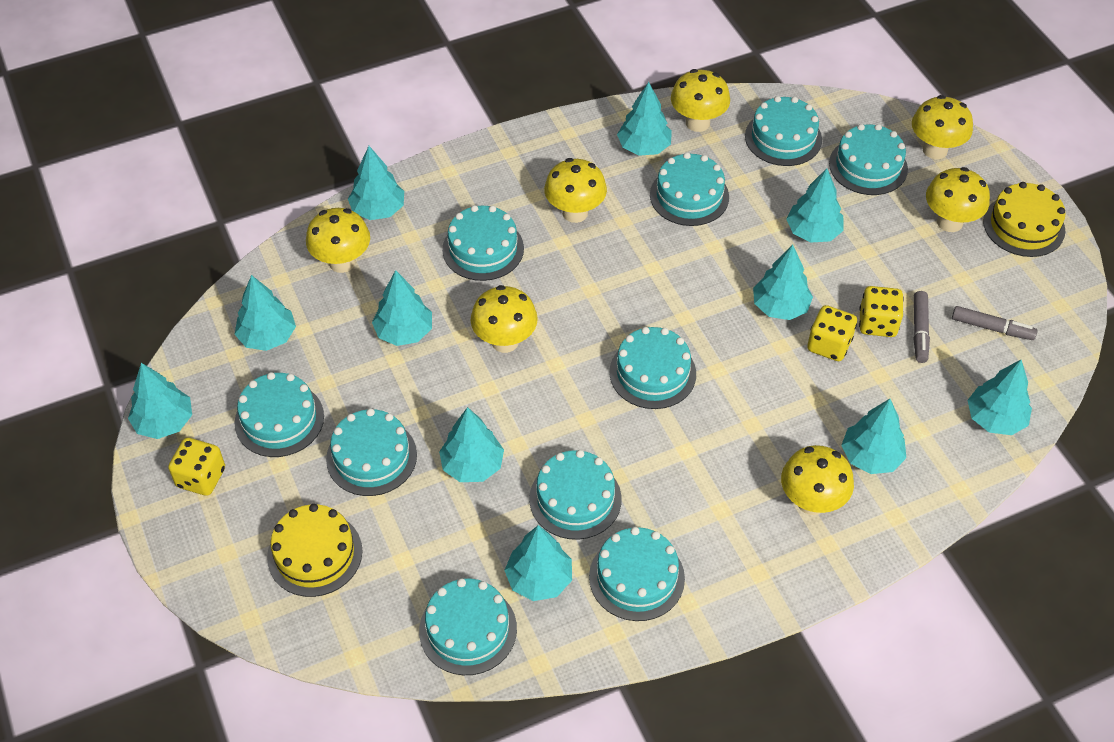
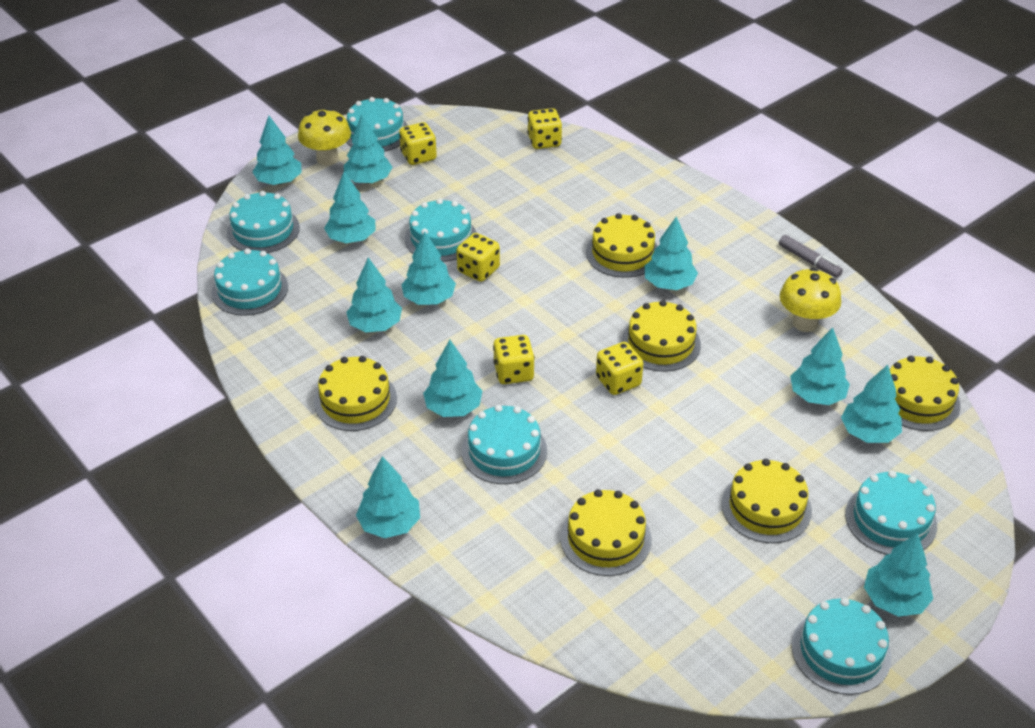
grey marker: 2 -> 1
turquoise cake: 10 -> 7
yellow cake: 2 -> 6
yellow dice: 3 -> 5
yellow mushroom: 7 -> 2

